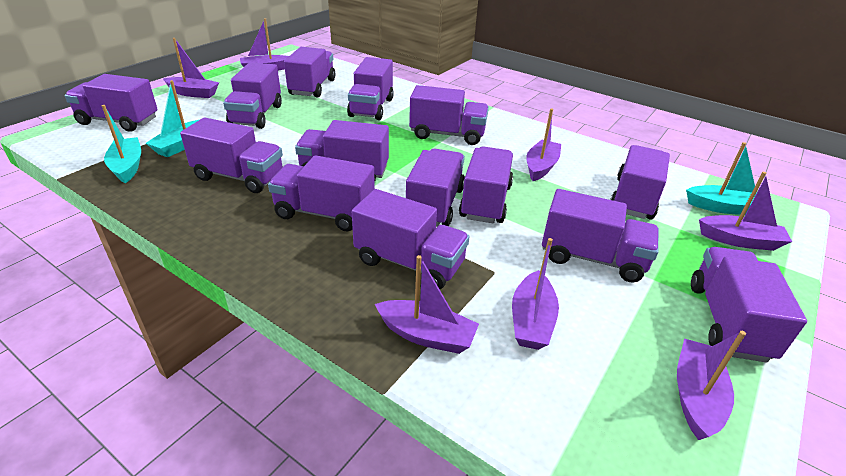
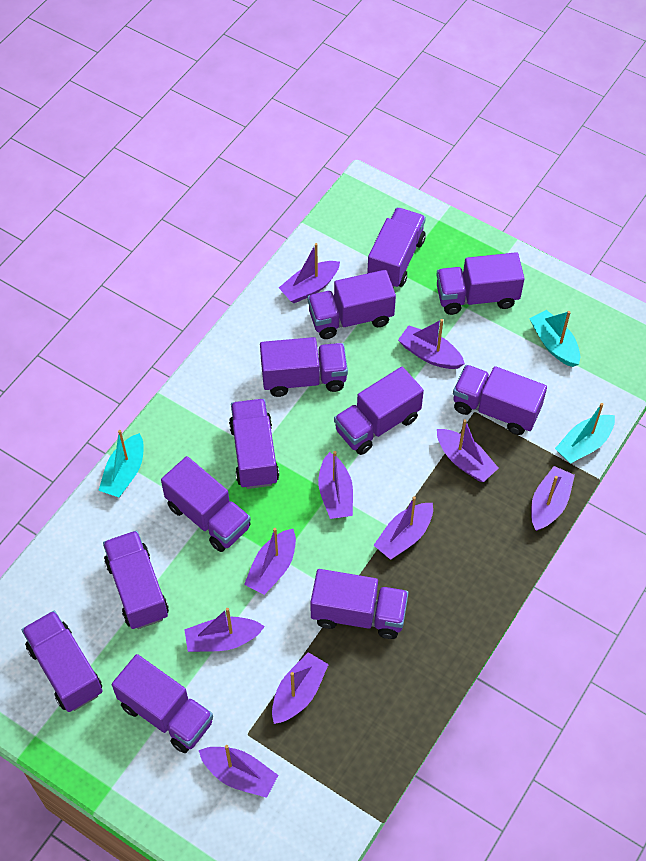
purple boat: 7 -> 10
purple truck: 14 -> 12

